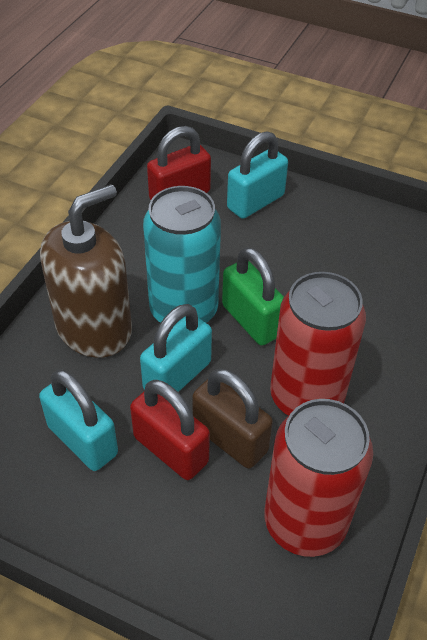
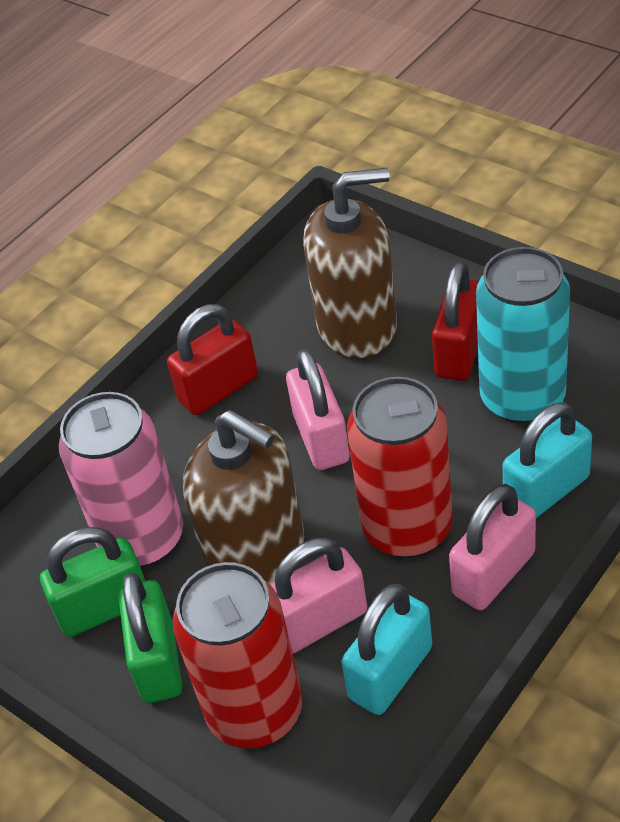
brown padlock: 1 -> 0
brown soap dispenser: 1 -> 2
green padlock: 1 -> 2
pink can: 0 -> 1
pink padlock: 0 -> 3
turquoise padlock: 3 -> 2

